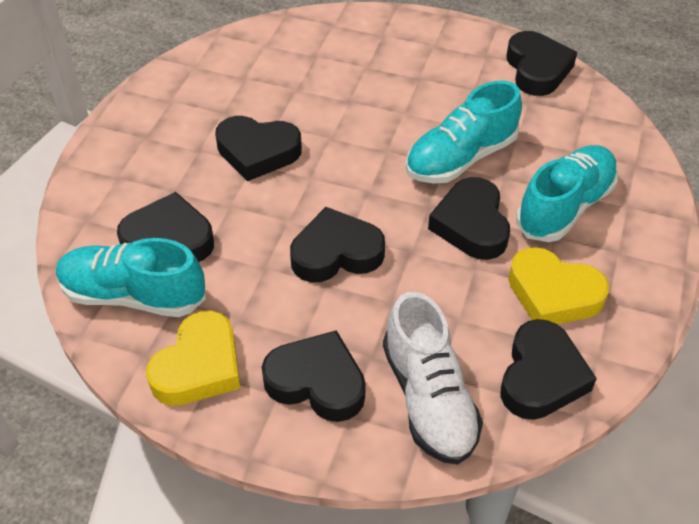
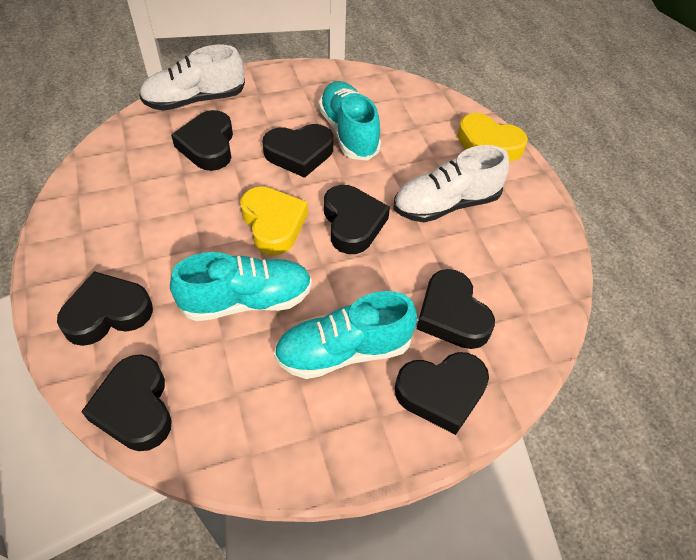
white shoe: 1 -> 2

